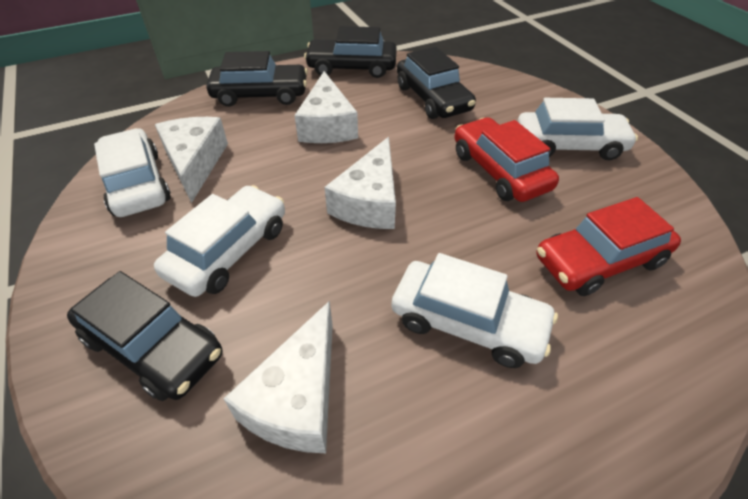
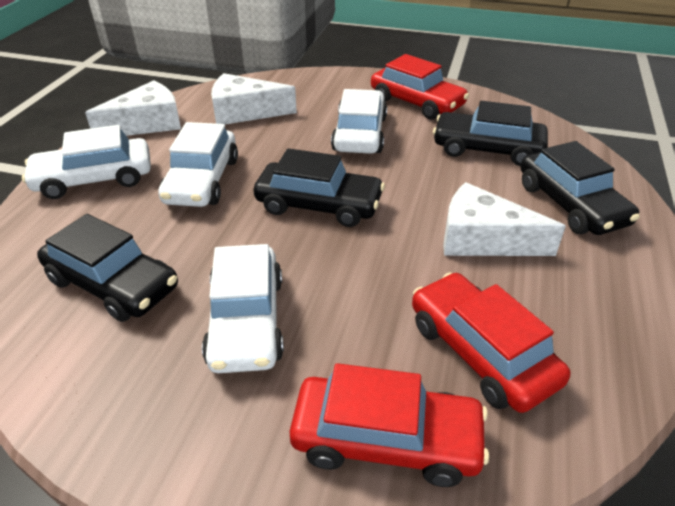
red car: 2 -> 3
white cheese: 4 -> 3

